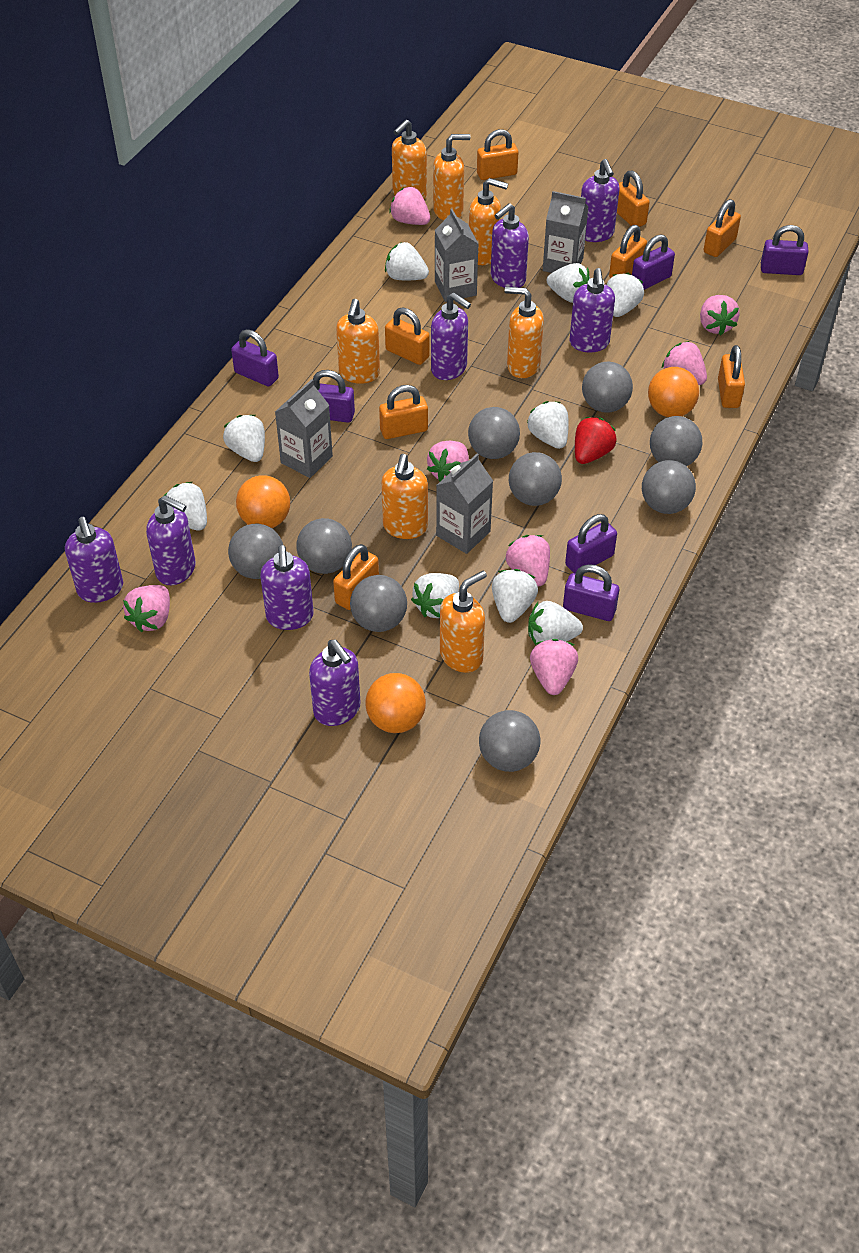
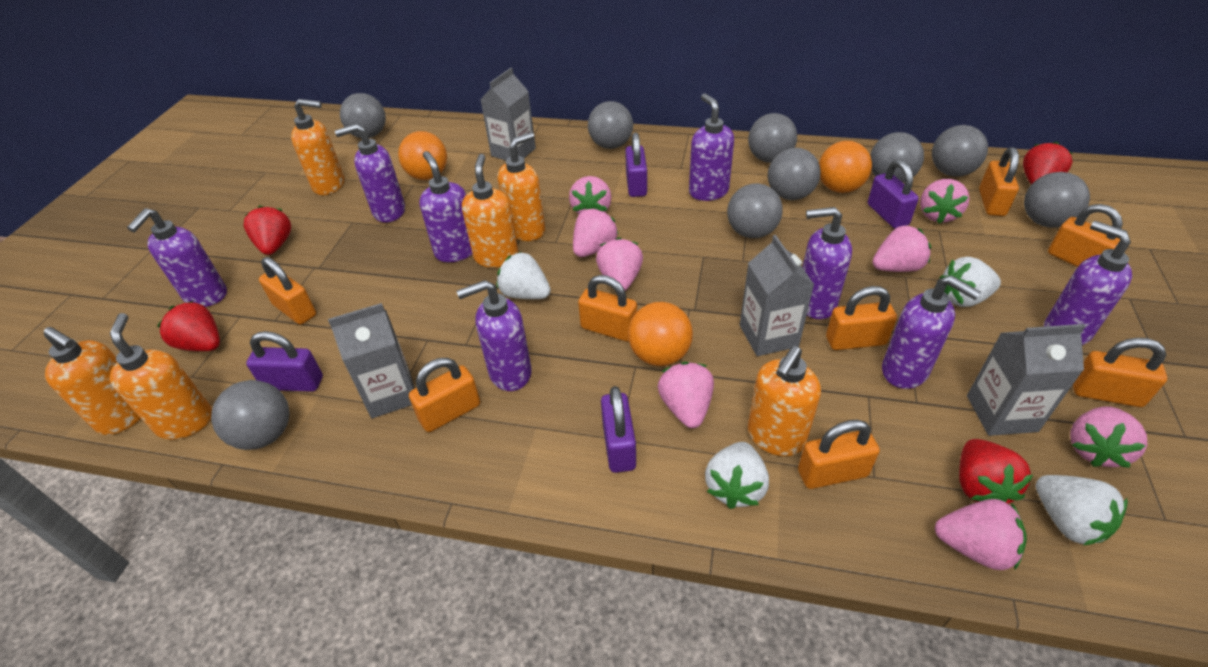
orange soap dispenser: 7 -> 6
pink strawberry: 7 -> 8
purple padlock: 6 -> 4
red strawberry: 1 -> 4
white strawberry: 9 -> 4

